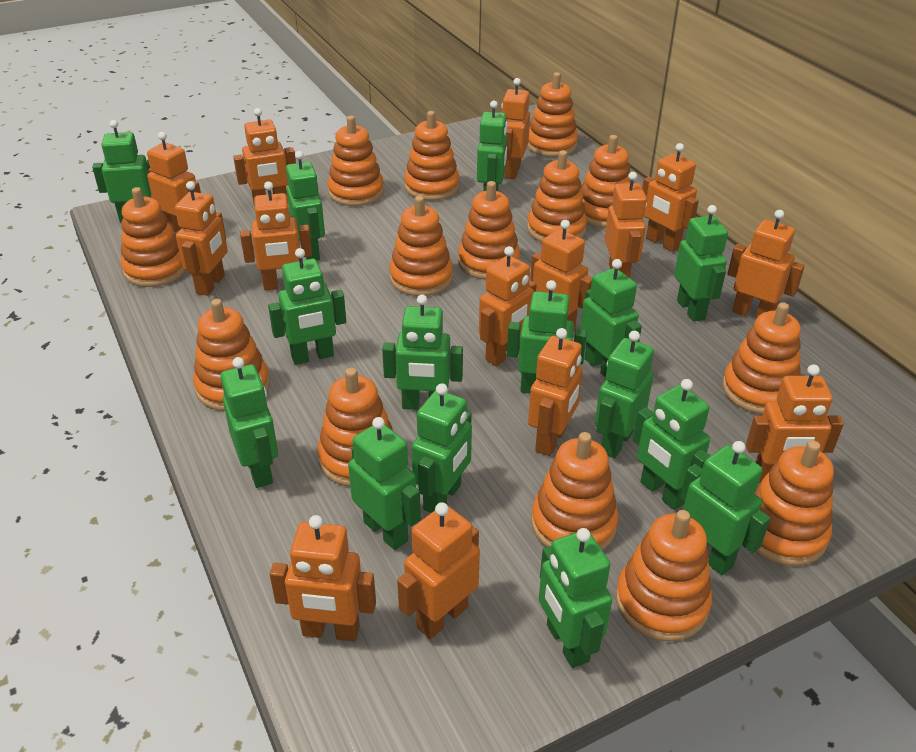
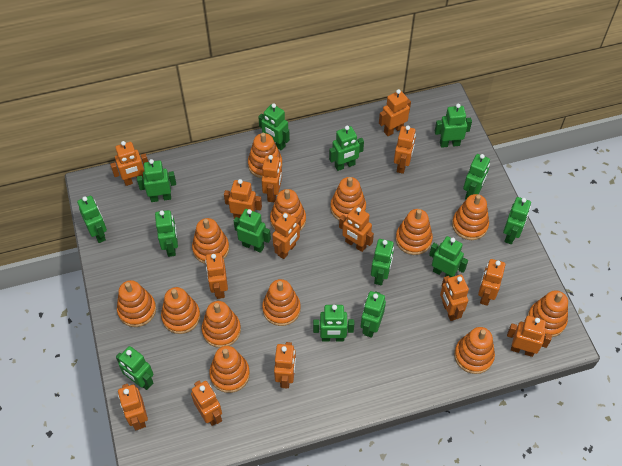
green robot: 15 -> 14
orange stacking toy: 14 -> 13

